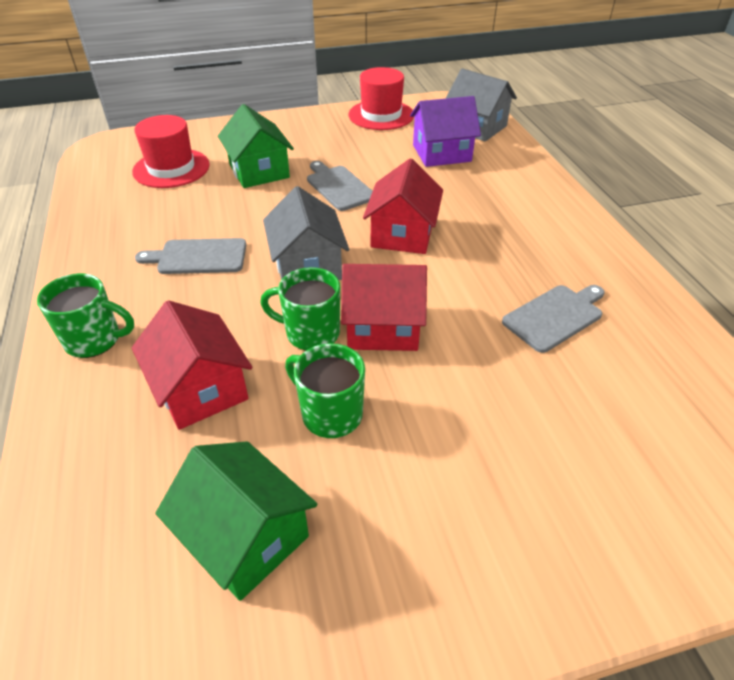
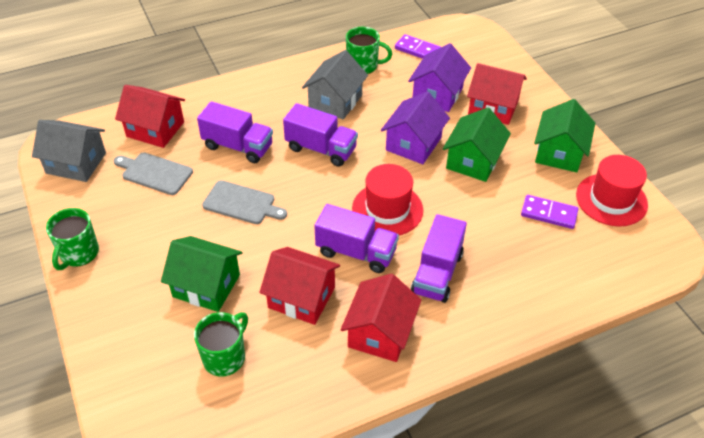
green house: 2 -> 3
grey cutting board: 3 -> 2
purple domino: 0 -> 2
purple house: 1 -> 2
purple truck: 0 -> 4
red house: 3 -> 4

